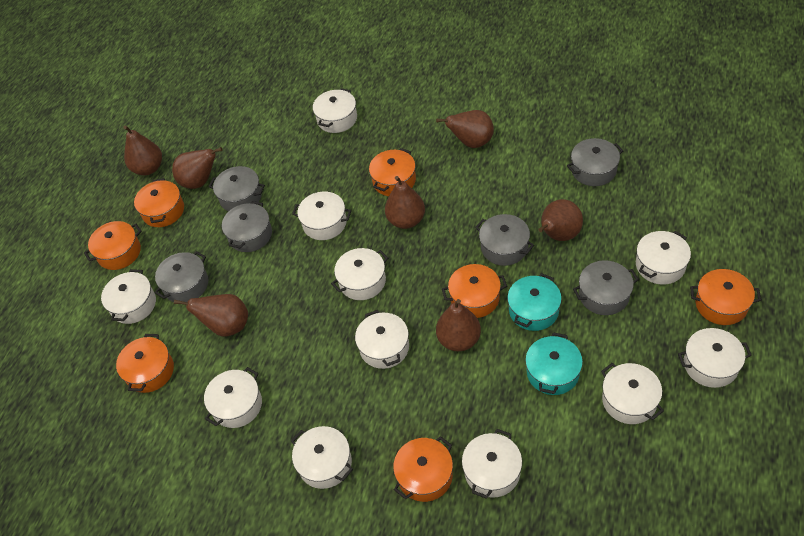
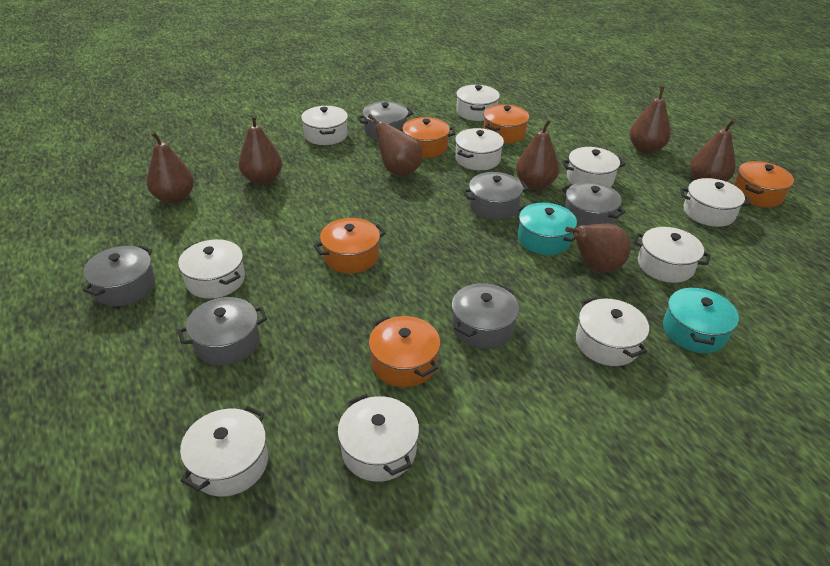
orange pot: 7 -> 5
white pot: 11 -> 10

